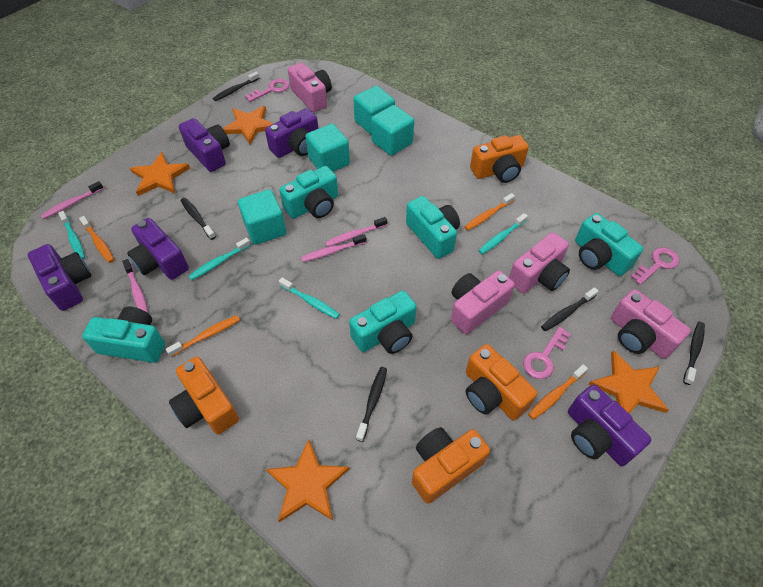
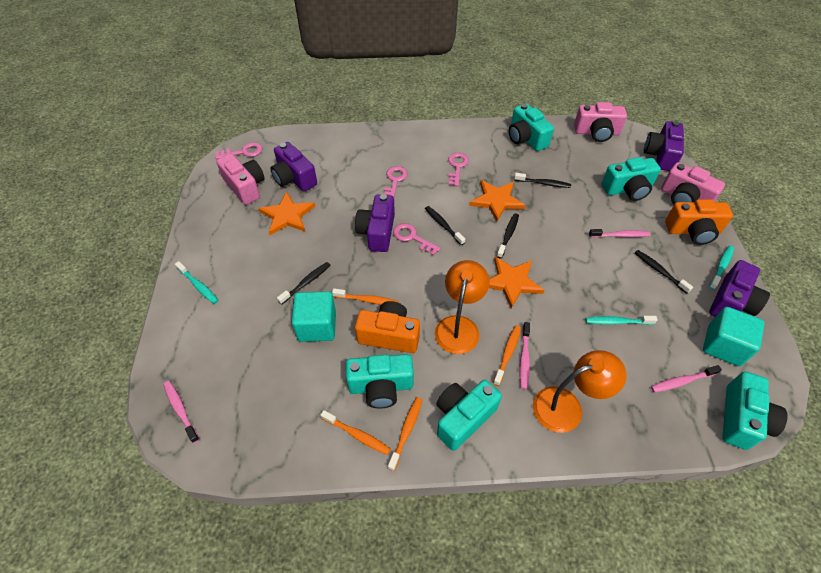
orange camera: 4 -> 2
orange lamp: 0 -> 2
orange star: 4 -> 3
pink camera: 4 -> 3
pink key: 3 -> 4
purple camera: 5 -> 4
turquoise cube: 4 -> 2
turquoise toothbrush: 4 -> 3

